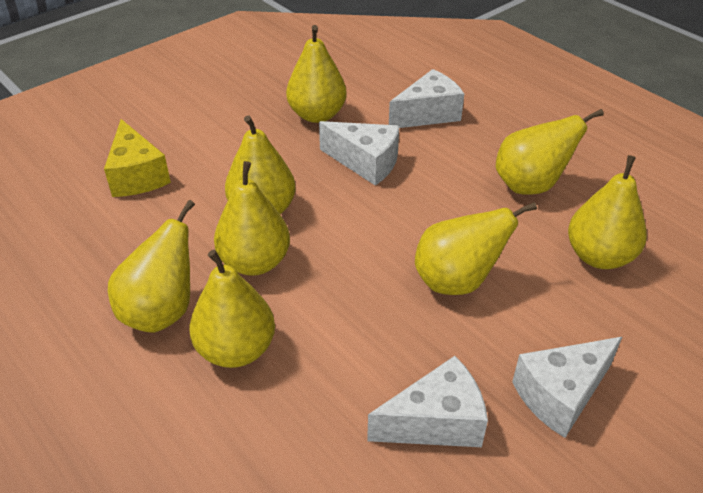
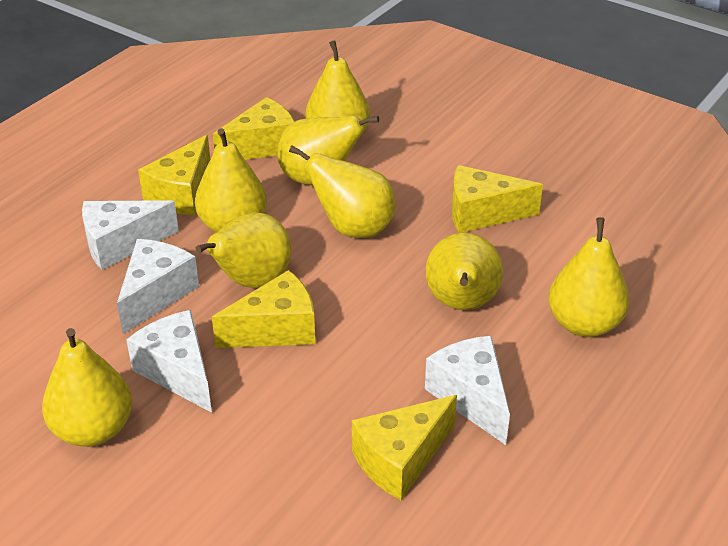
yellow cheese: 1 -> 5

